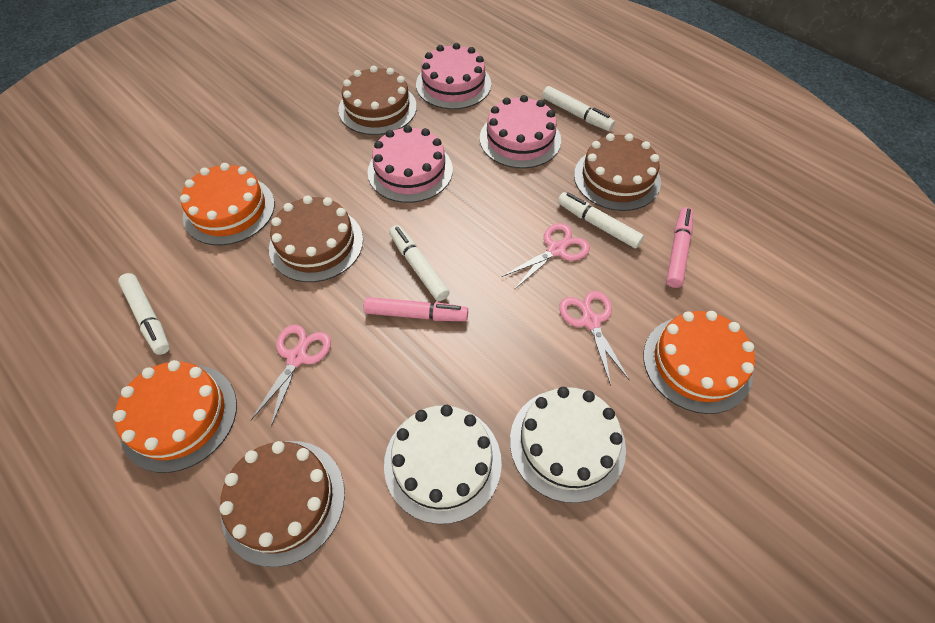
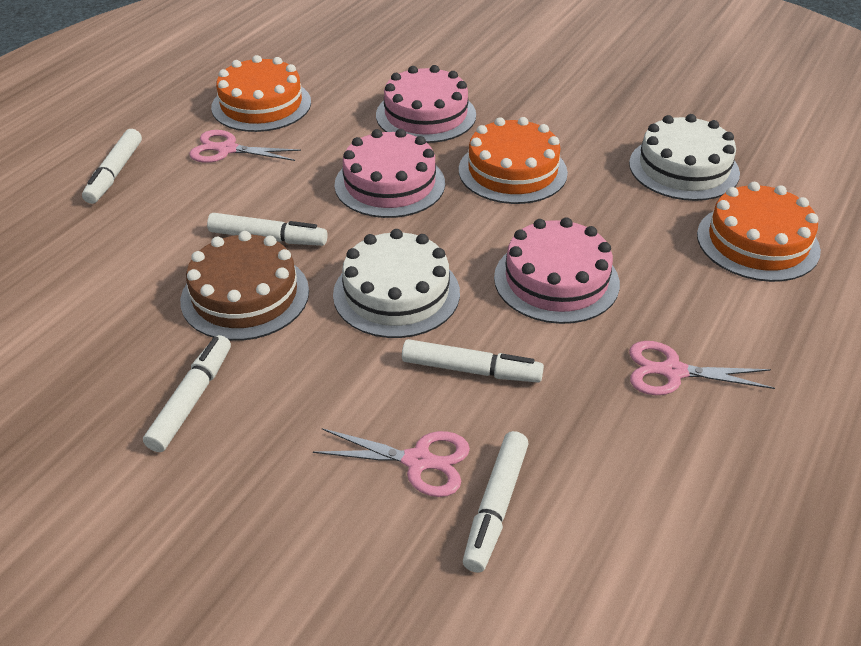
brown cake: 4 -> 1
pink marker: 2 -> 0
white marker: 4 -> 5

